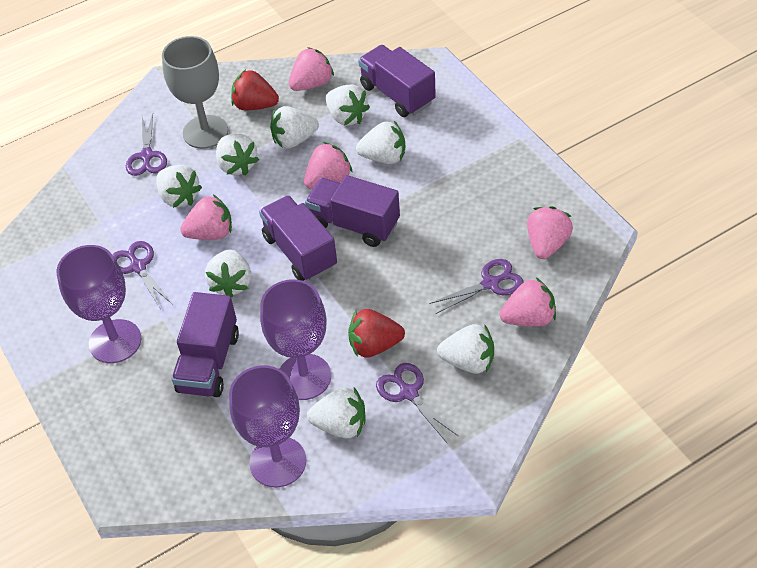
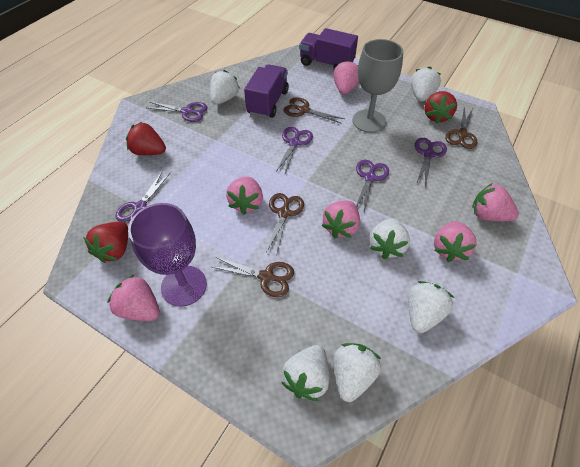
brown scissors: 0 -> 4
pink strawberry: 5 -> 6
purple goblet: 3 -> 1
purple scissors: 4 -> 5
purple truck: 4 -> 2
red strawberry: 2 -> 3
white strawberry: 8 -> 6

